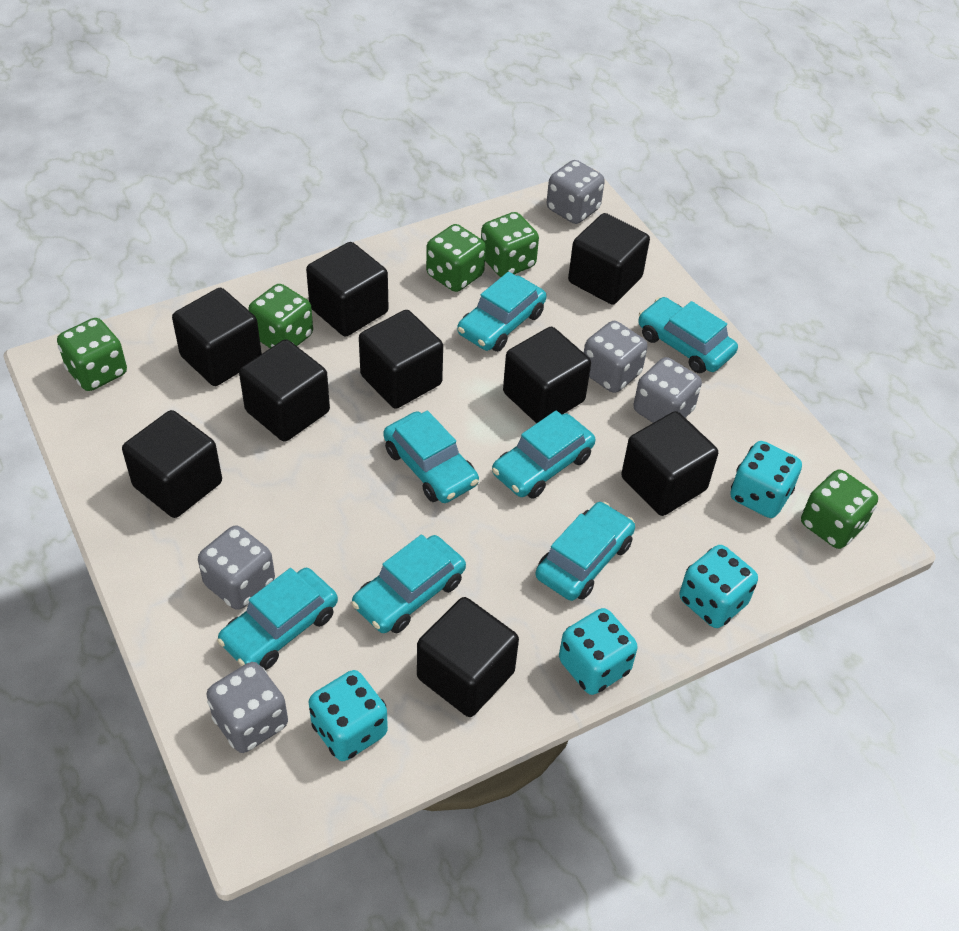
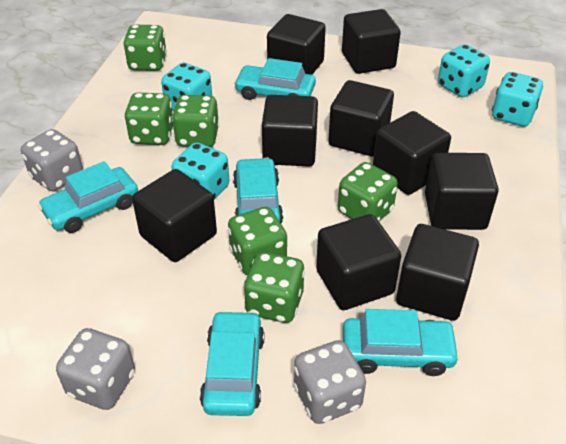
green dice: 5 -> 6
grey dice: 5 -> 3
turquoise car: 7 -> 5

